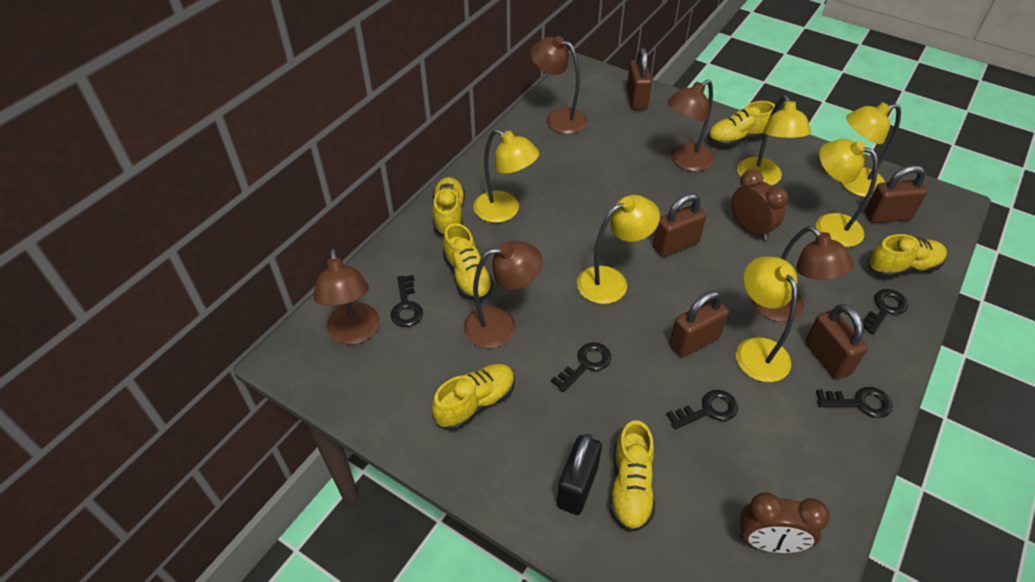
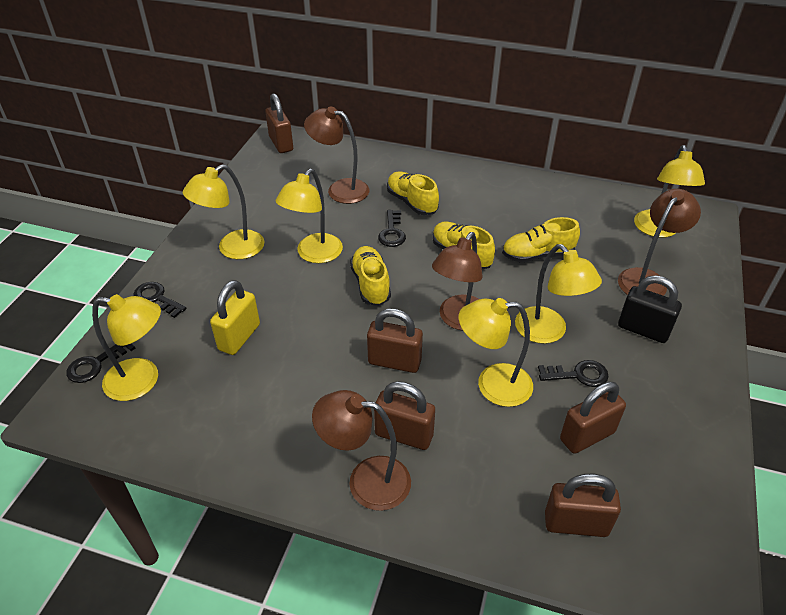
black key: 5 -> 4
brown clock: 2 -> 0
brown lamp: 5 -> 4
yellow padlock: 0 -> 1
yellow shoe: 6 -> 4

